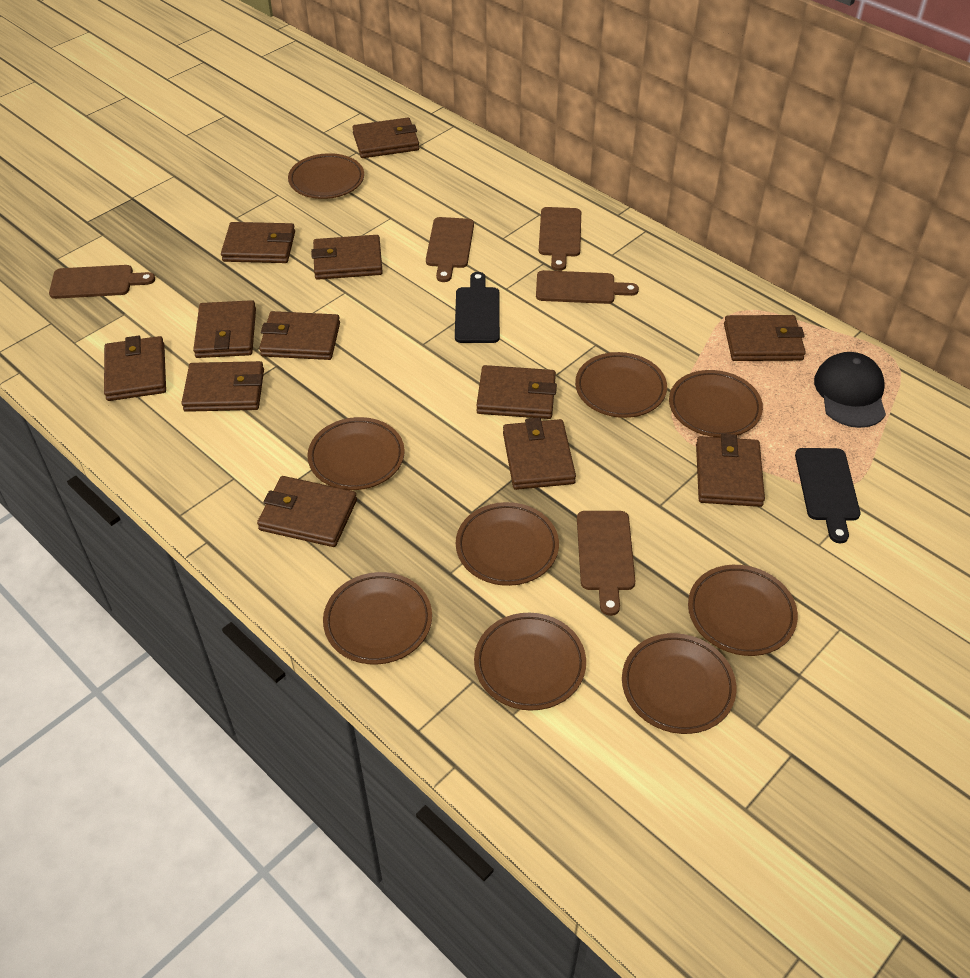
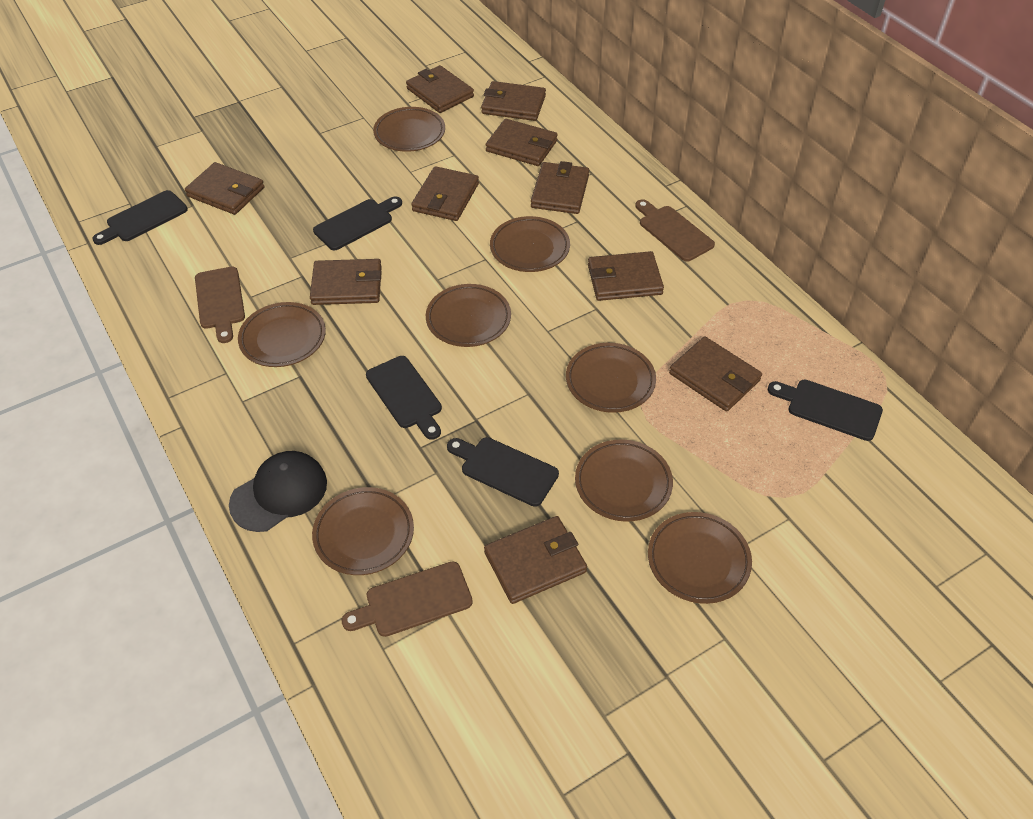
black cutting board: 2 -> 5
brown cutting board: 5 -> 3
brown plate: 9 -> 8
brown wallet: 12 -> 10

